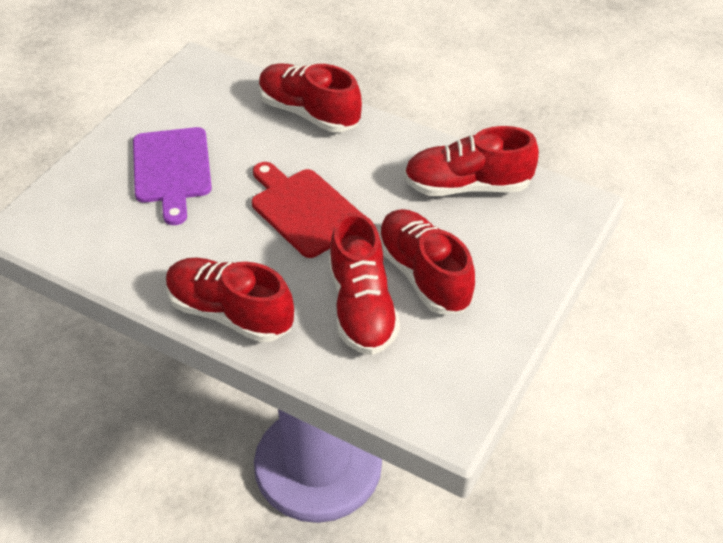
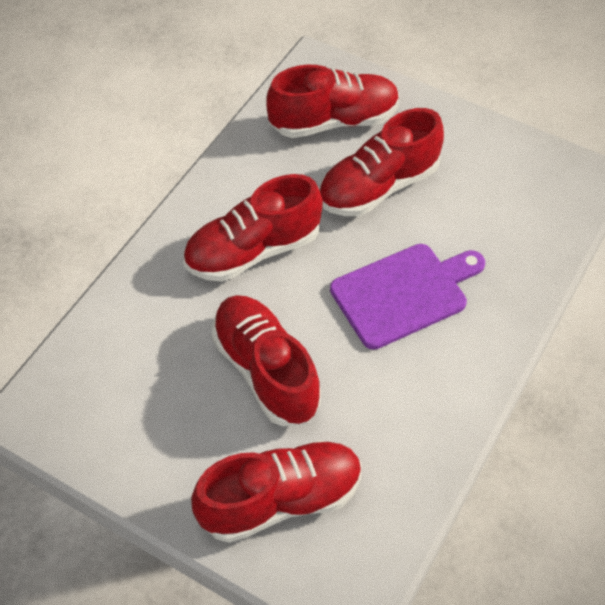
red cutting board: 1 -> 0

